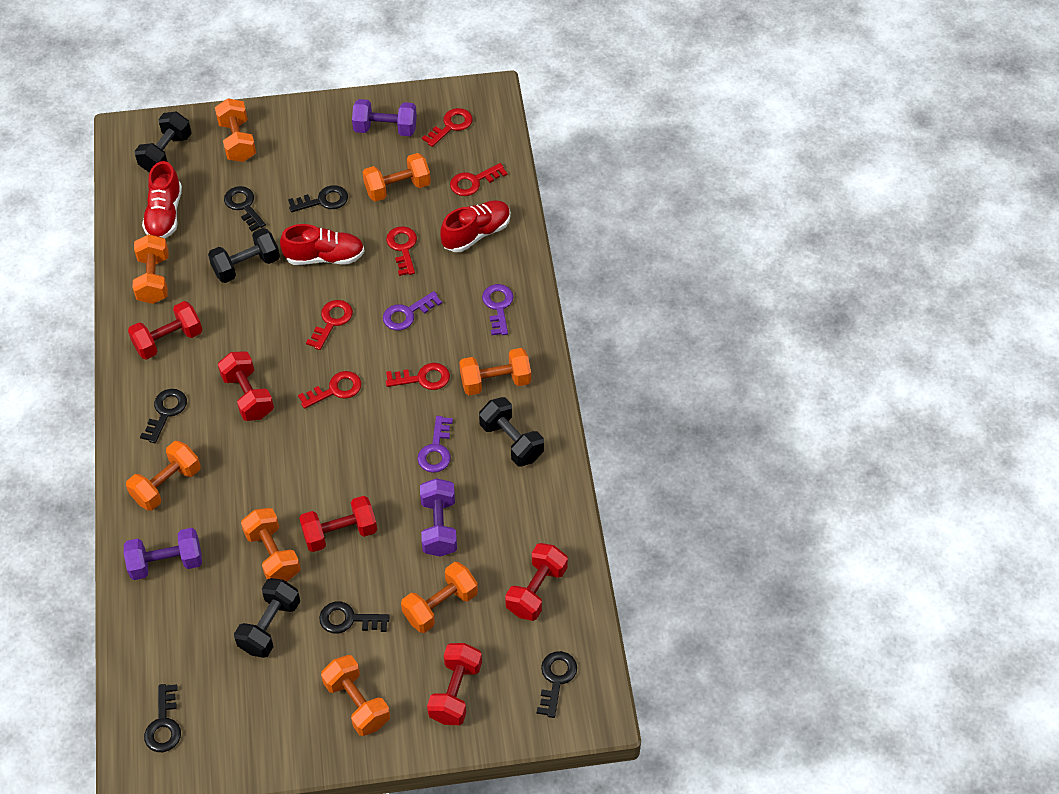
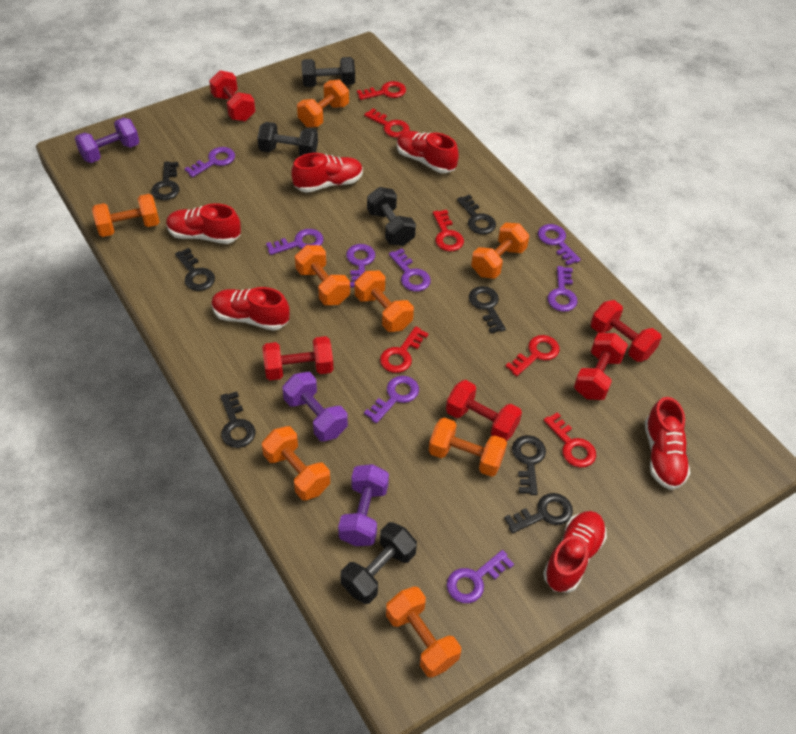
black key: 6 -> 7
purple key: 3 -> 8
red shoe: 3 -> 6

